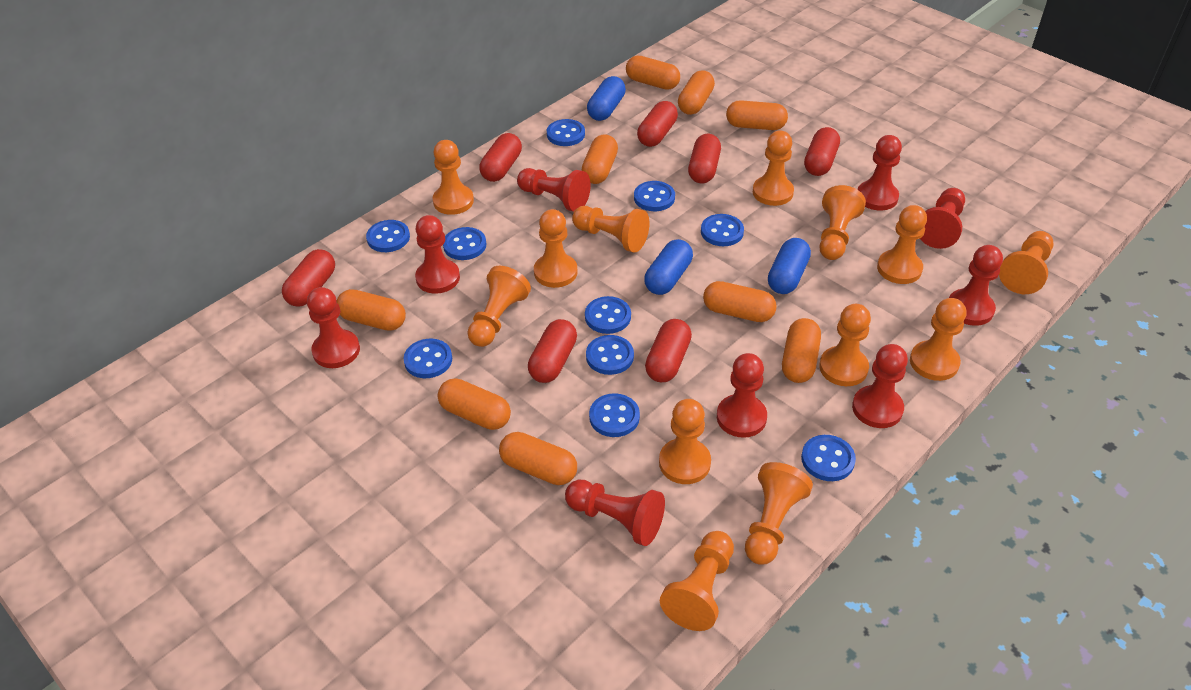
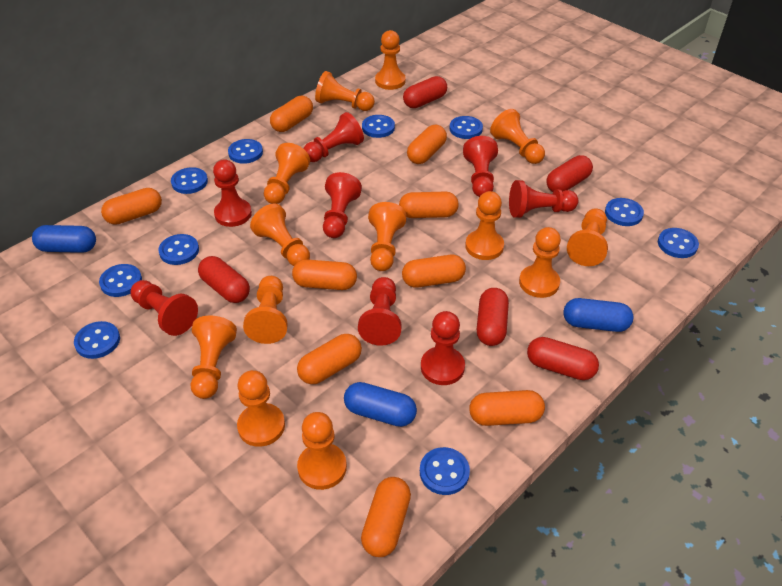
red capsule: 7 -> 5
red pawn: 9 -> 8

